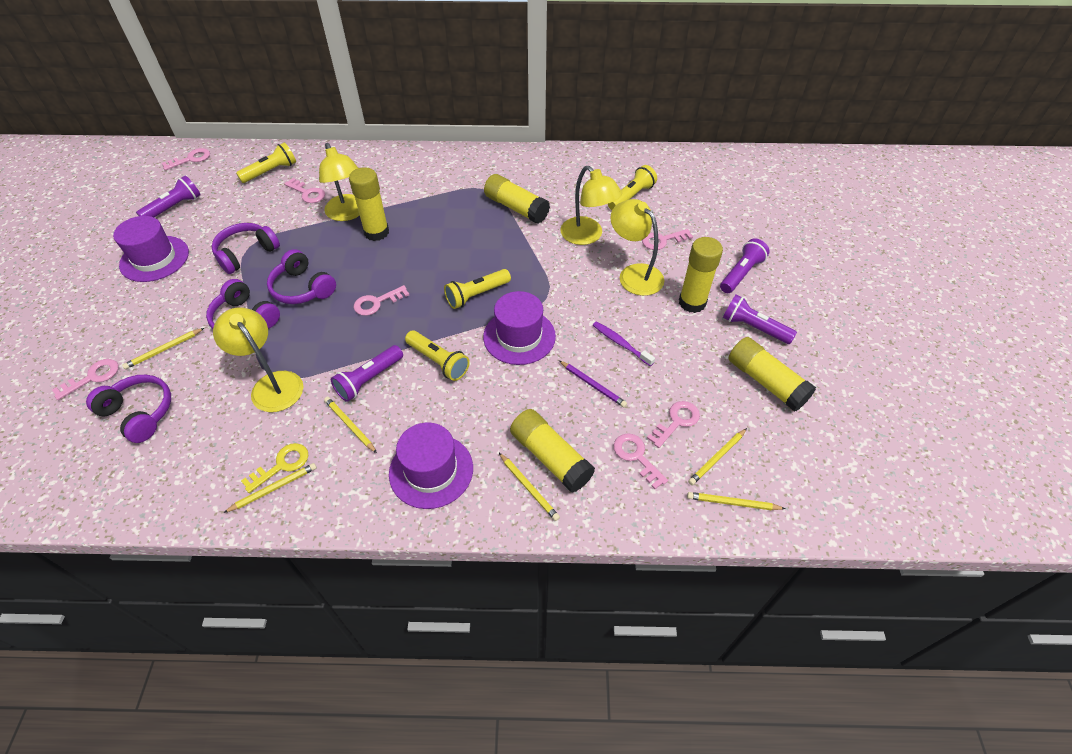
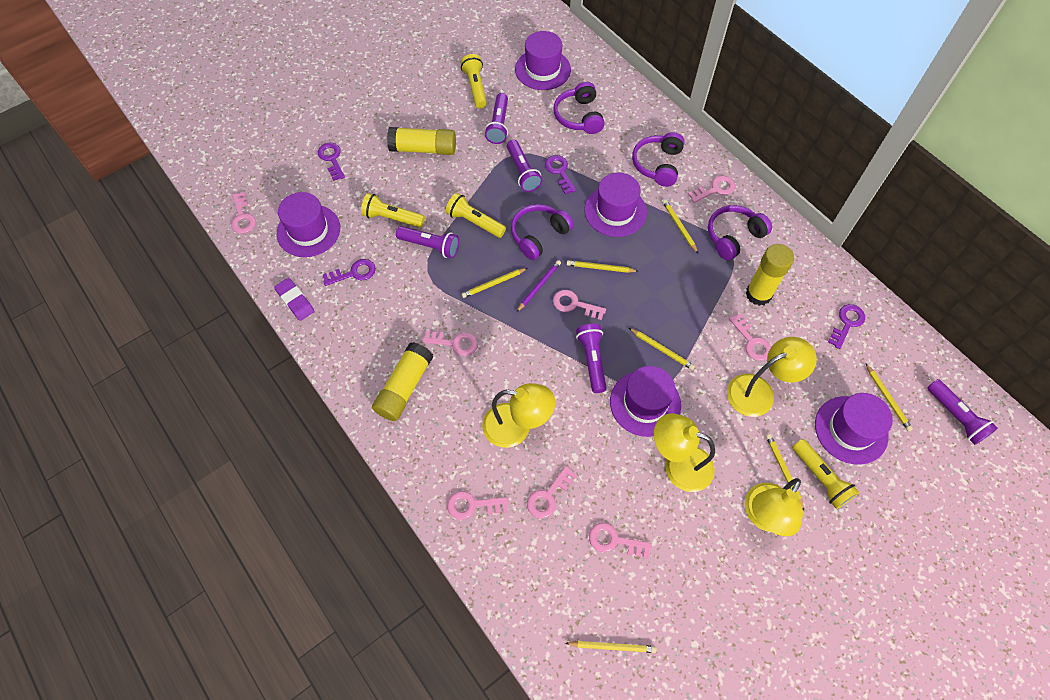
pink key: 7 -> 8
purple eraser: 0 -> 1
purple flashlight: 4 -> 5
purple hat: 3 -> 5
purple key: 0 -> 4
purple toothbrush: 1 -> 0
yellow glue stick: 5 -> 3
yellow key: 1 -> 0
yellow pencil: 6 -> 7

